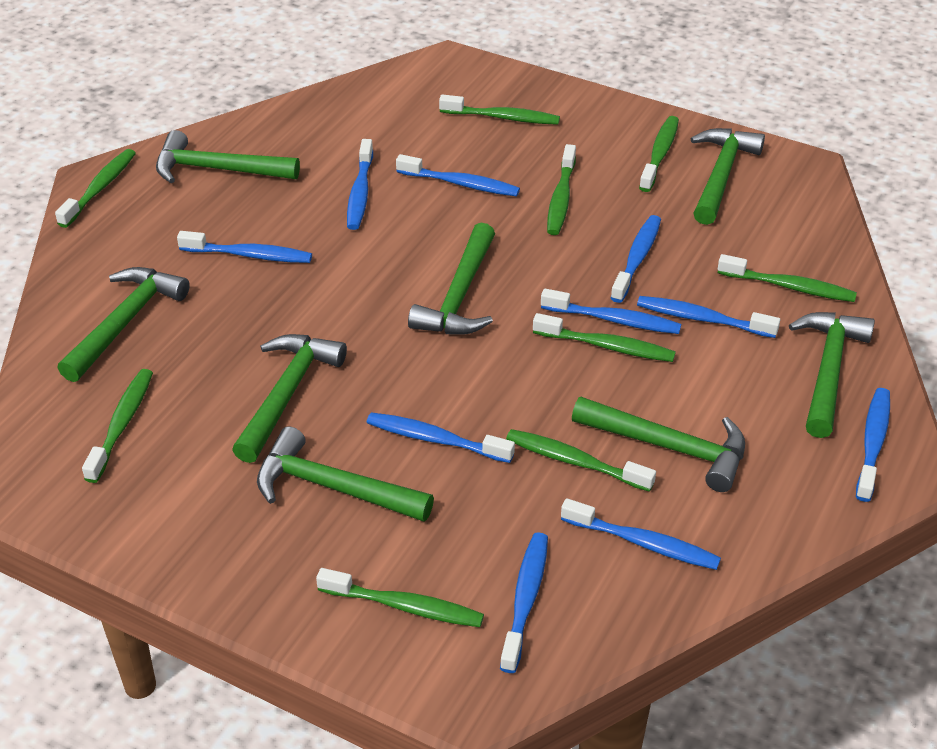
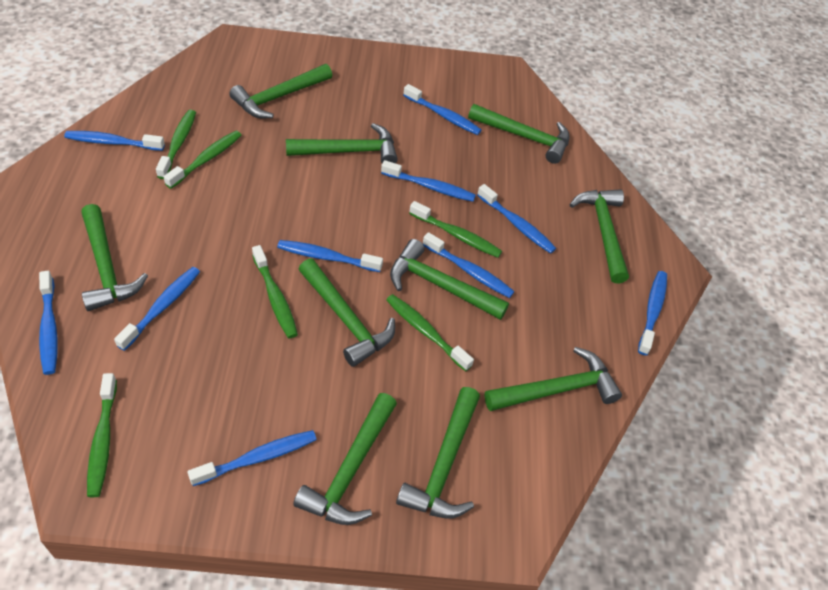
green hammer: 8 -> 10
green toothbrush: 9 -> 6

